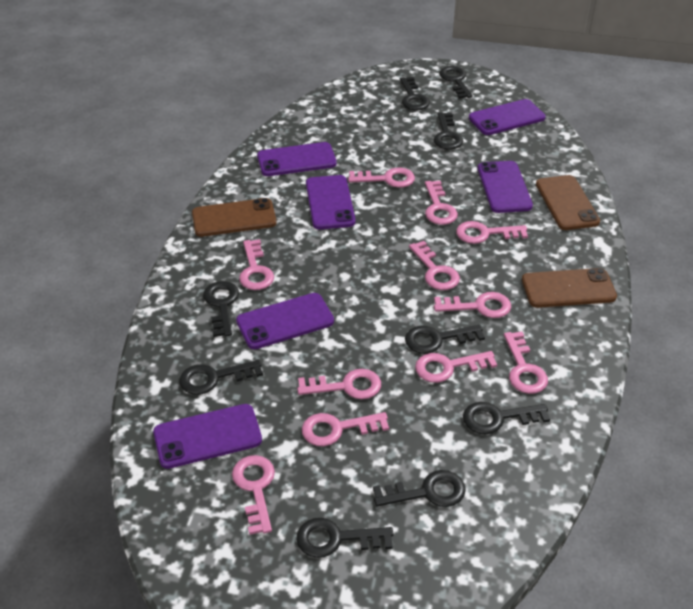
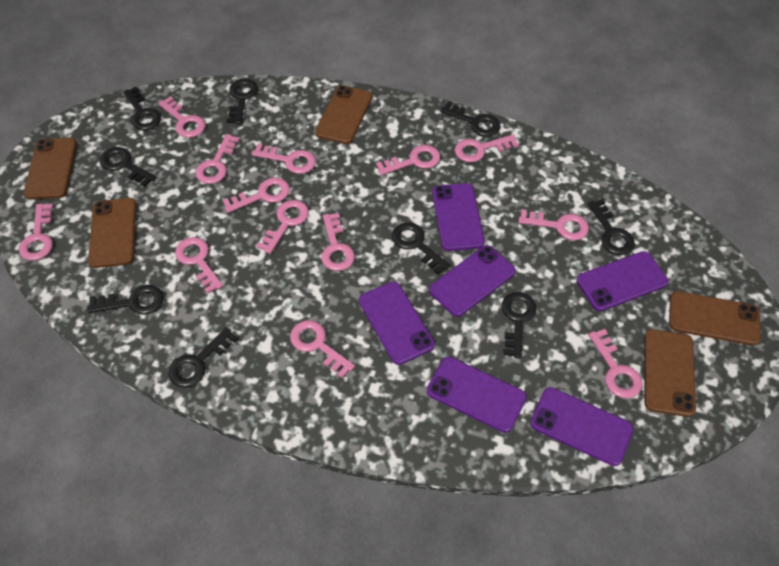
brown phone: 3 -> 5
pink key: 11 -> 13

